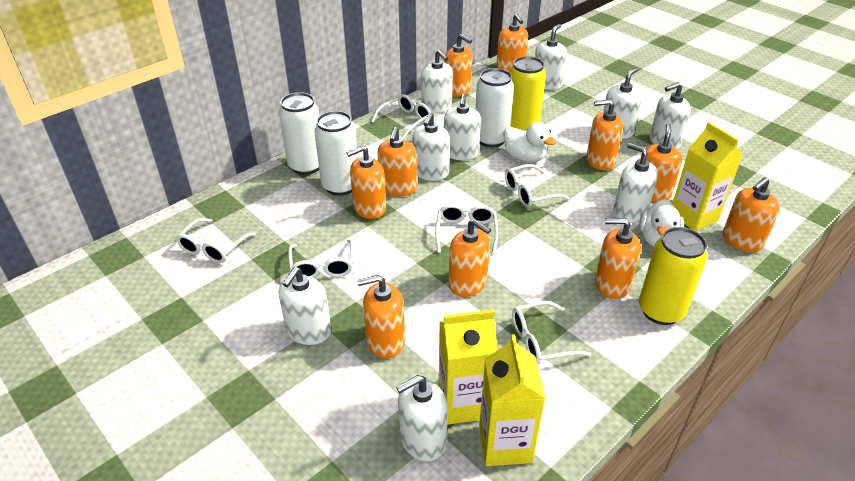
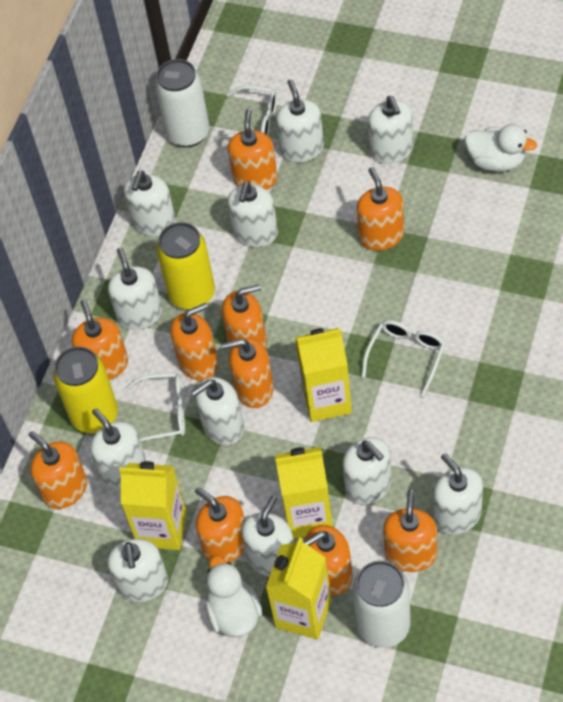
white can: 3 -> 2
white glasses: 6 -> 3
white soap dispenser: 9 -> 11
yellow carton: 3 -> 4

